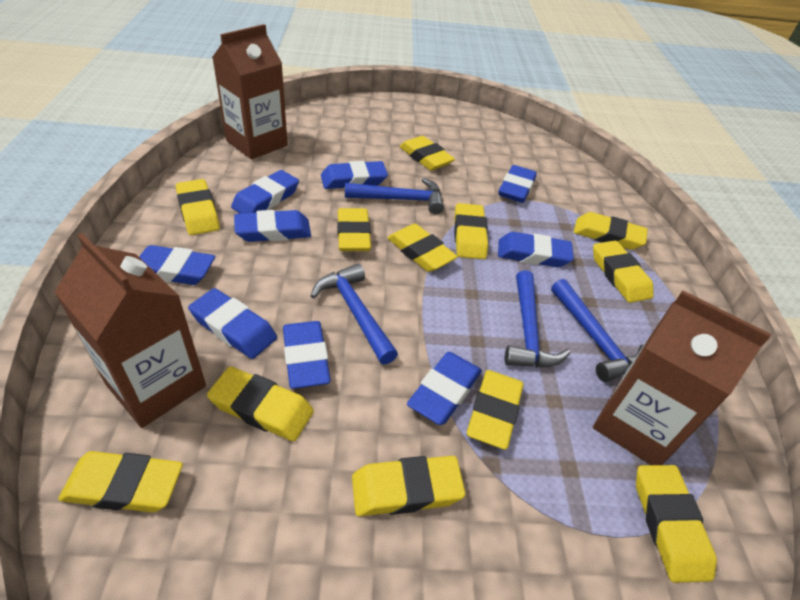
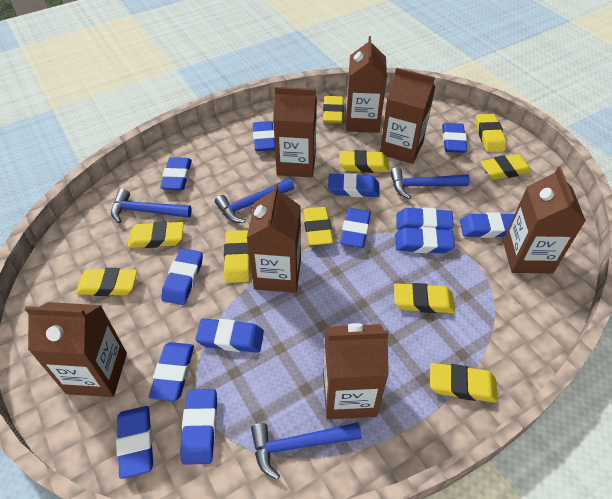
blue eraser: 9 -> 13
brown carton: 3 -> 7
yellow eraser: 12 -> 10

